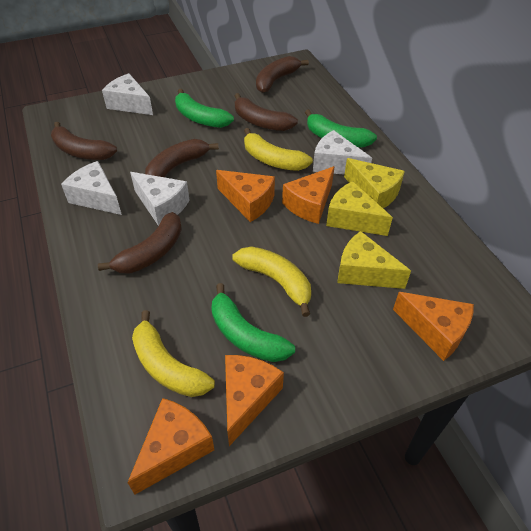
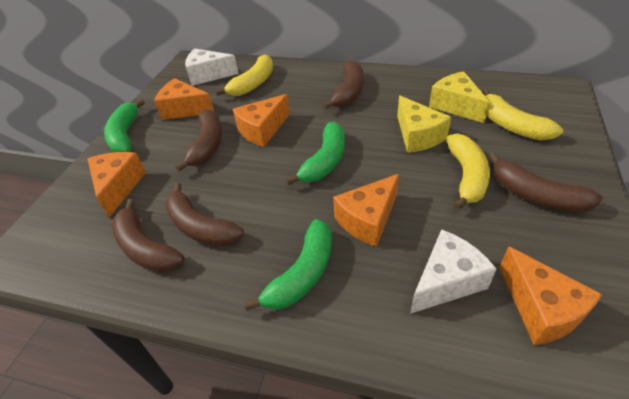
white cheese: 4 -> 2
yellow cheese: 3 -> 2

